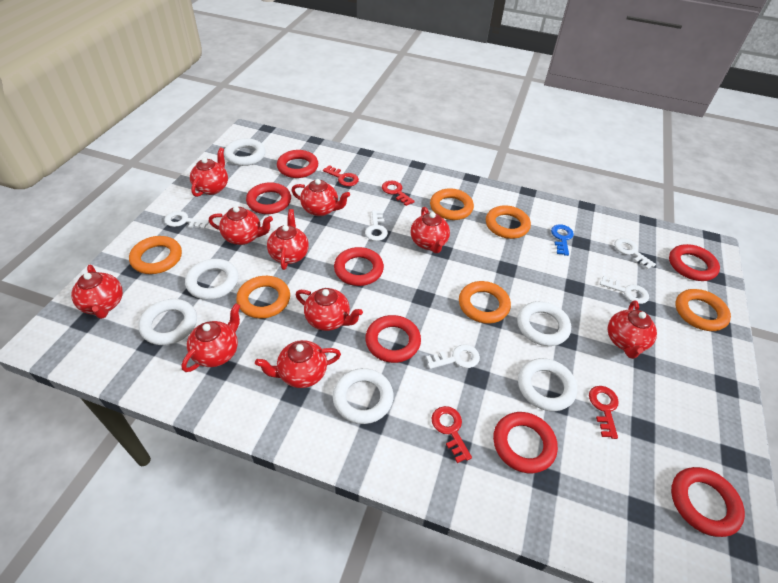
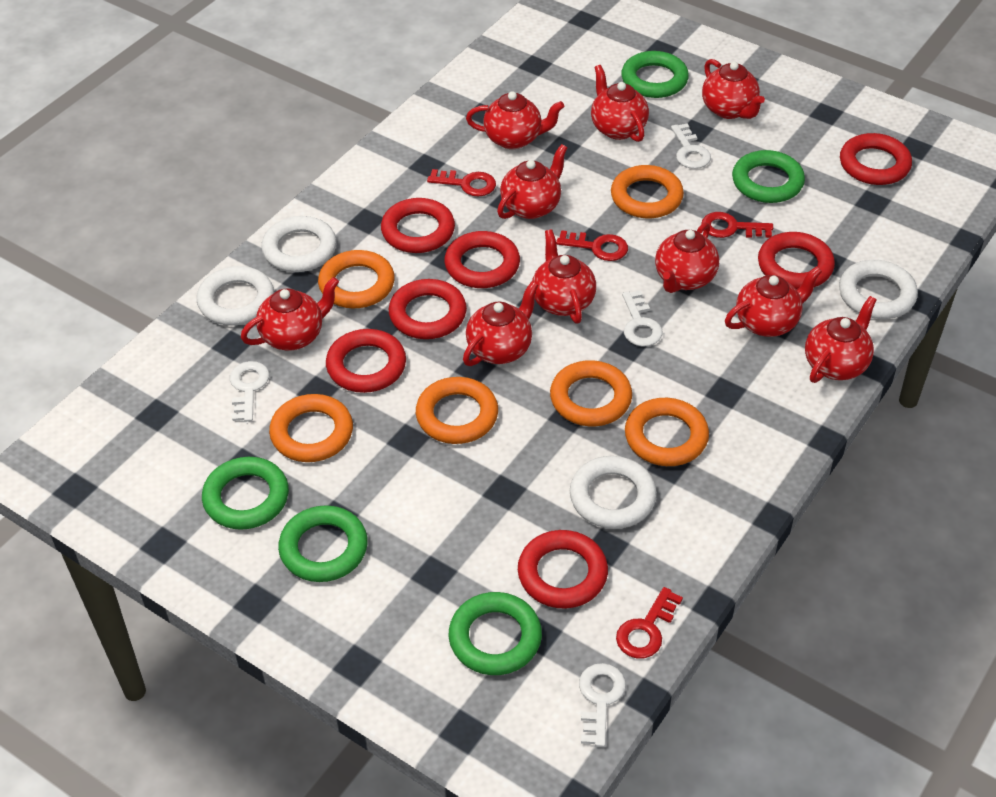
blue key: 1 -> 0
green ring: 0 -> 5
white key: 5 -> 4
white ring: 6 -> 4

